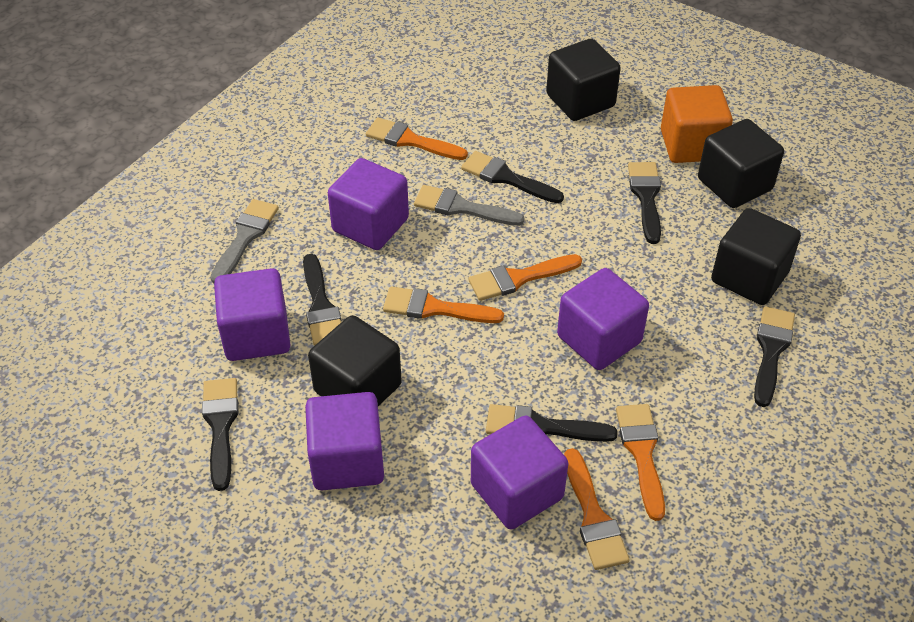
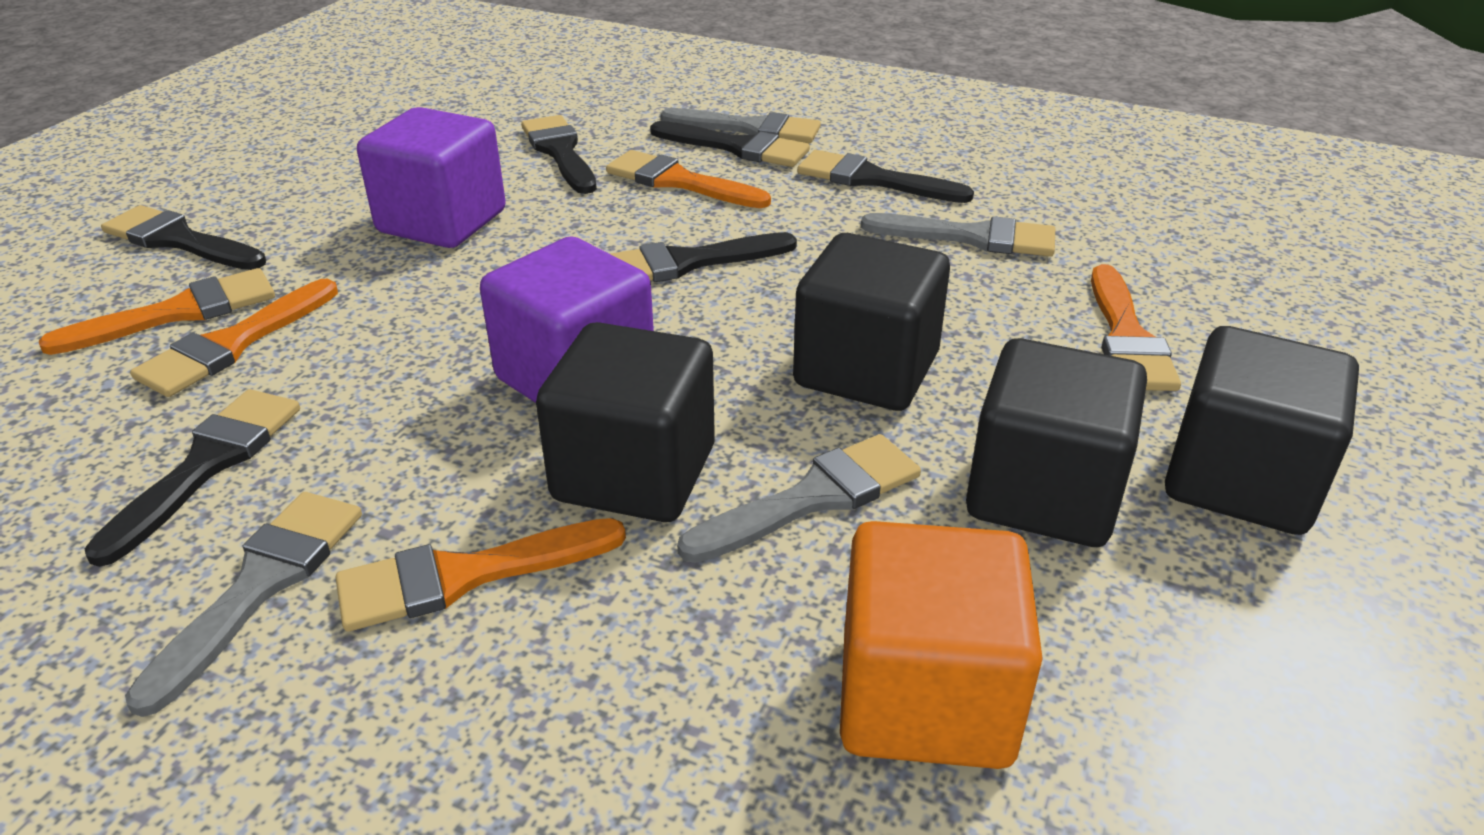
grey brush: 2 -> 4
purple cube: 5 -> 2

